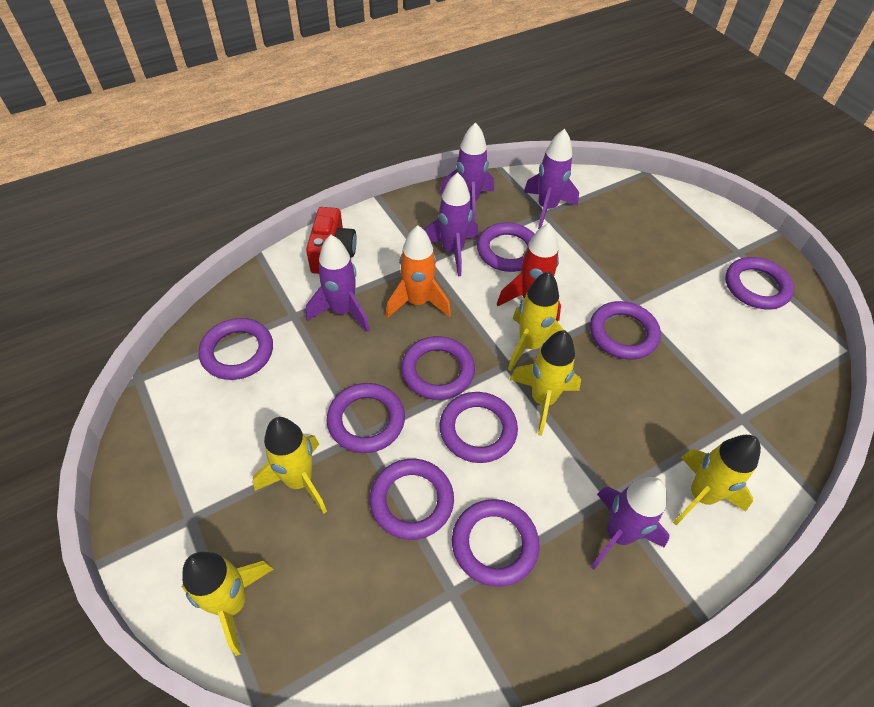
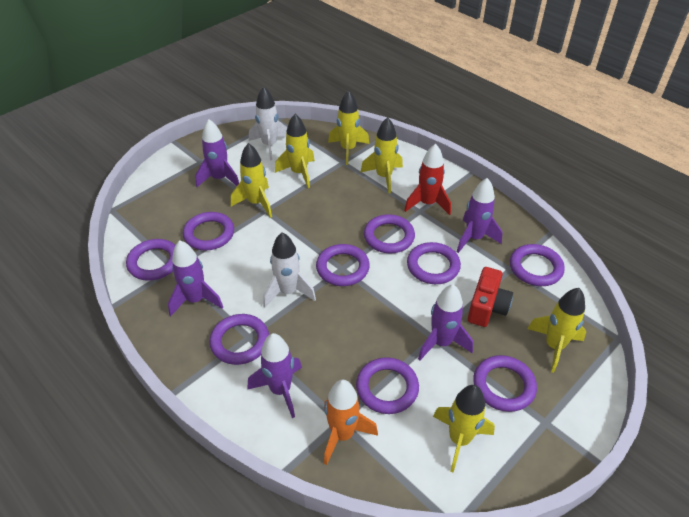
white rocket: 0 -> 2
yellow rocket: 5 -> 6

